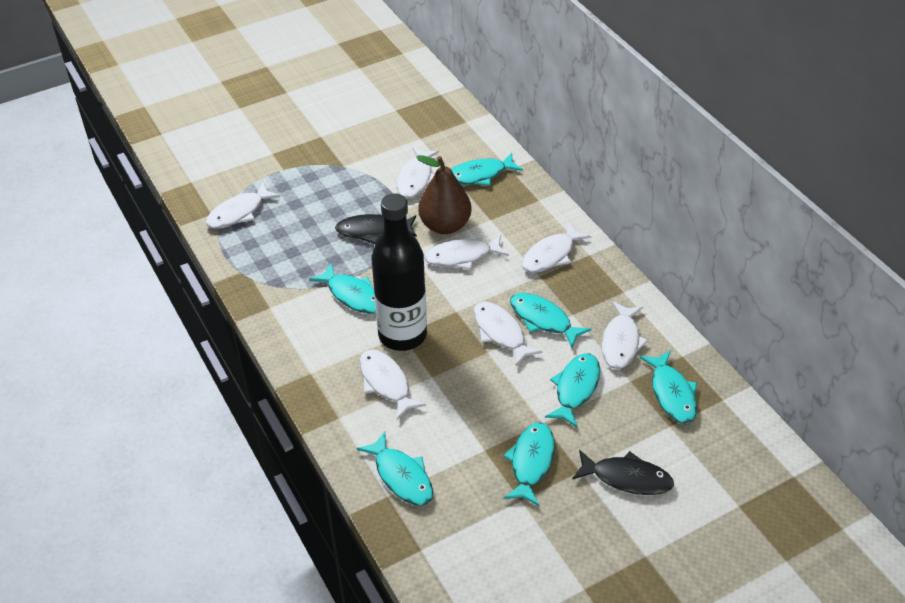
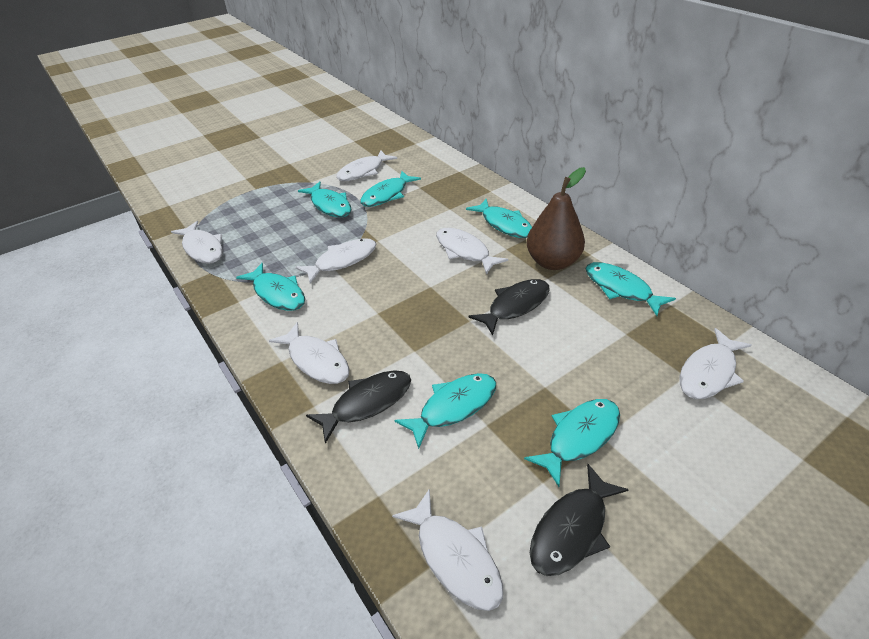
black bottle: 1 -> 0
black fish: 2 -> 3

